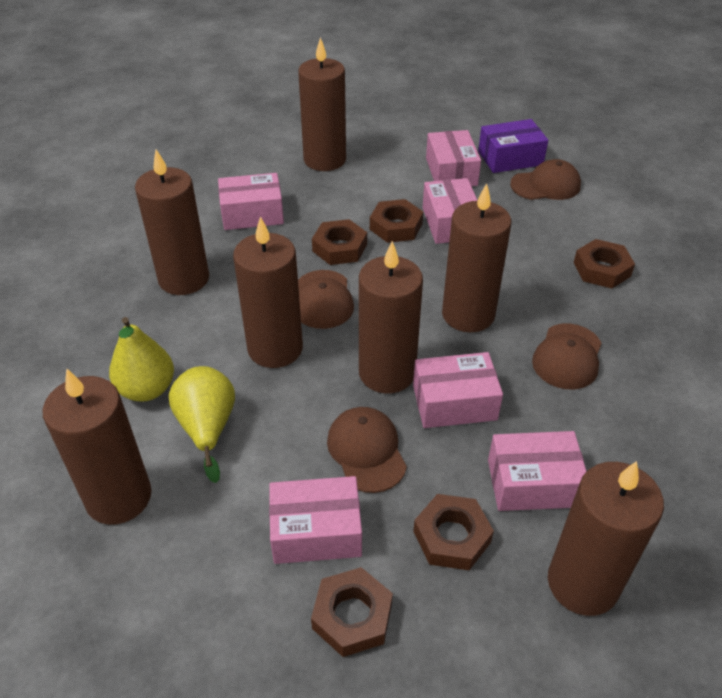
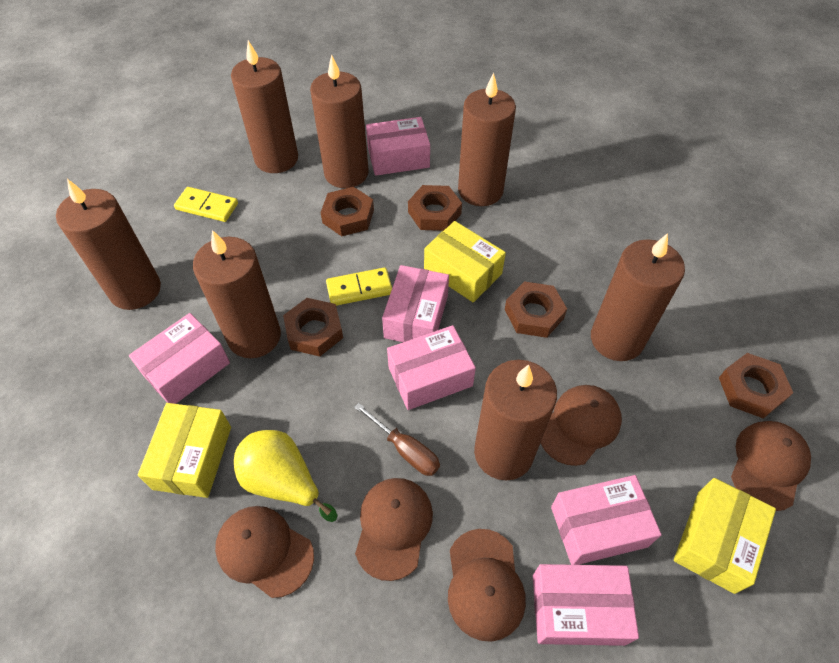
brown cap: 4 -> 5
brown screwdriver: 0 -> 1
purple box: 1 -> 0
yellow box: 0 -> 3
yellow domino: 0 -> 2
yellow pear: 2 -> 1

